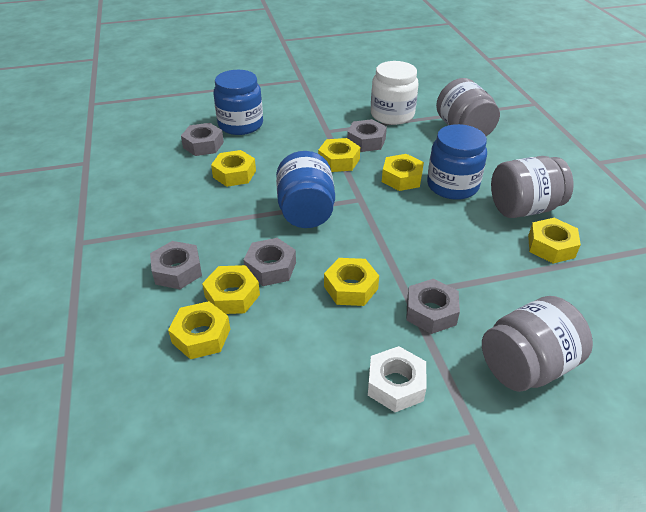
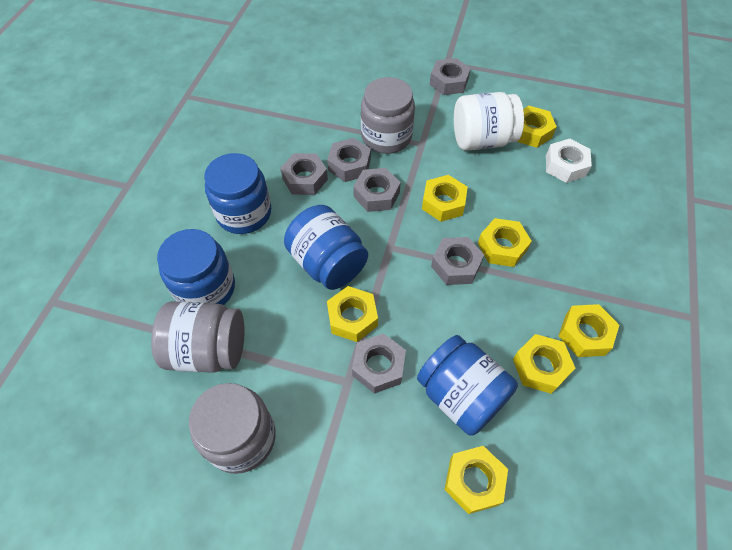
blue jar: 3 -> 4
grey nut: 5 -> 6

